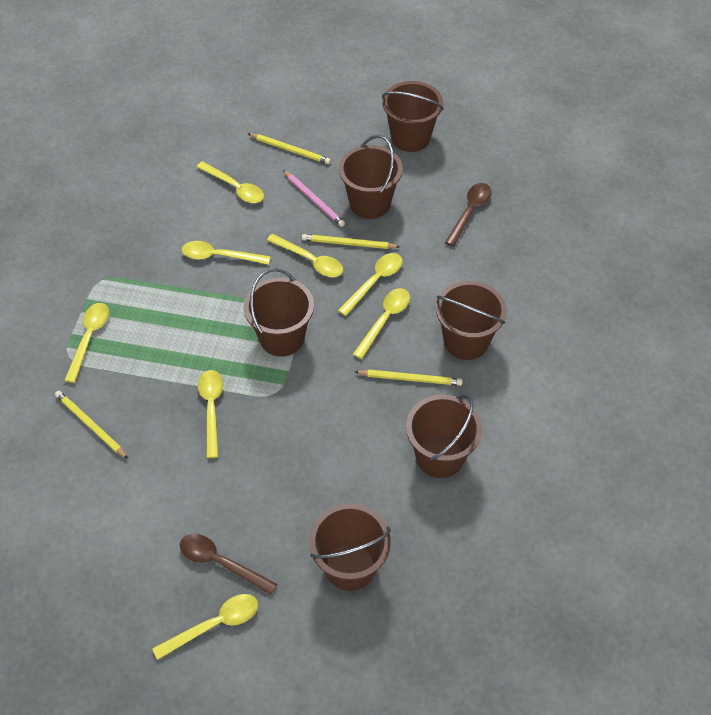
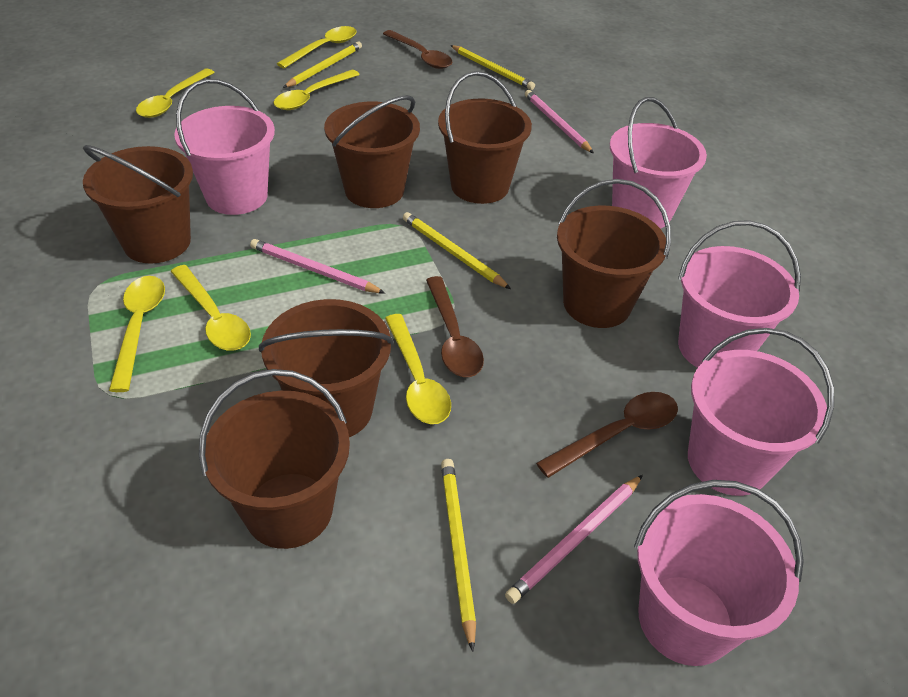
brown spoon: 2 -> 3
pink bucket: 0 -> 5
pink pencil: 1 -> 3
yellow spoon: 8 -> 6

